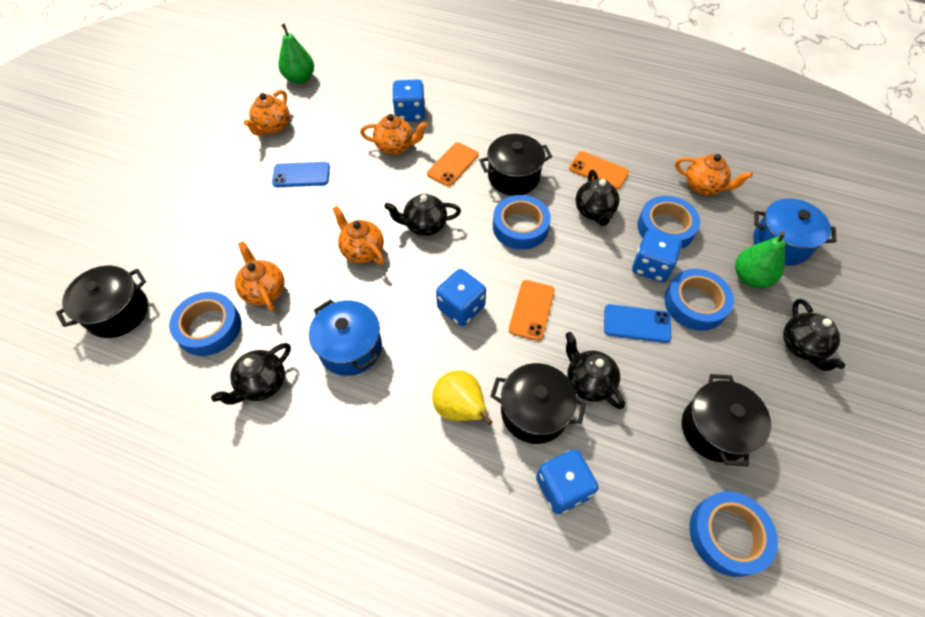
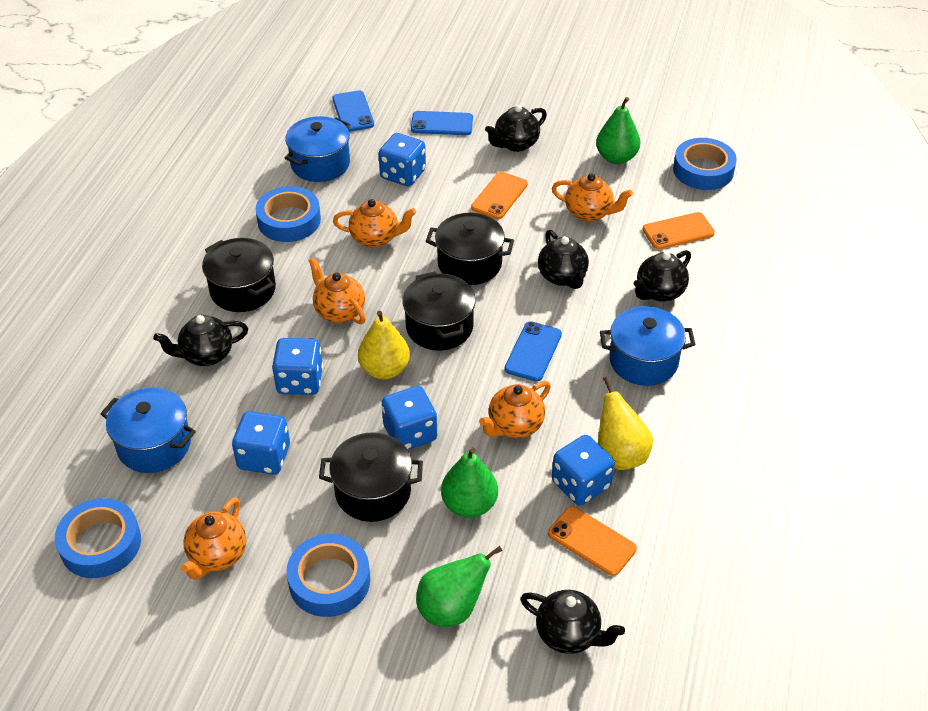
blue dice: 4 -> 5
blue phone: 2 -> 3
blue pot: 2 -> 3
blue tape: 5 -> 4
green pear: 2 -> 3
yellow pear: 1 -> 2

